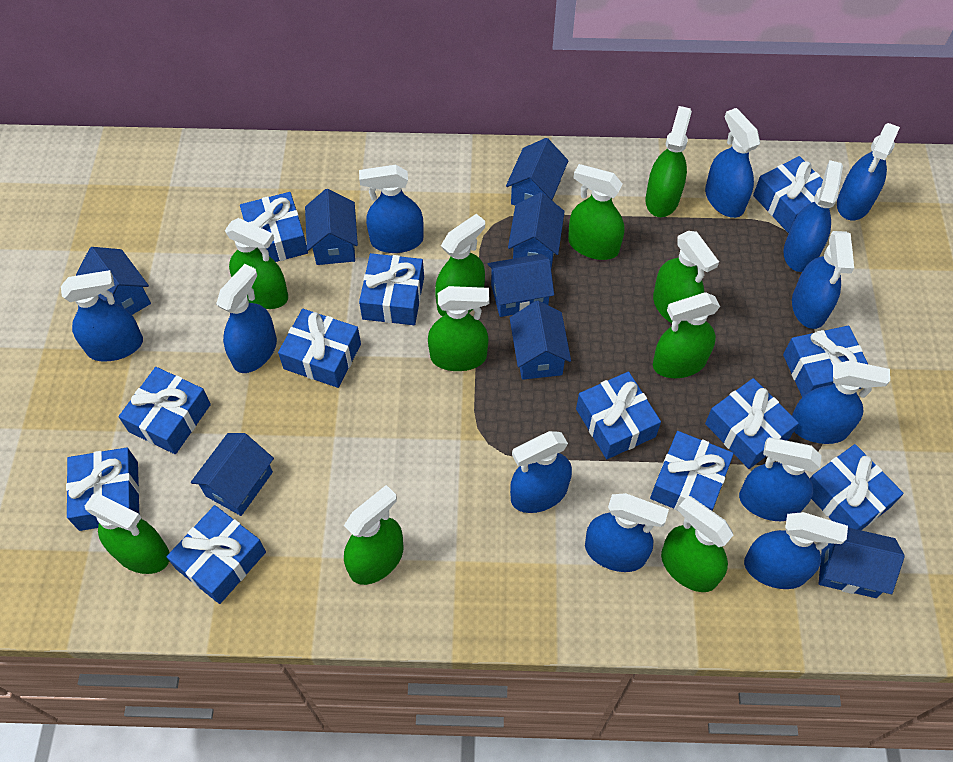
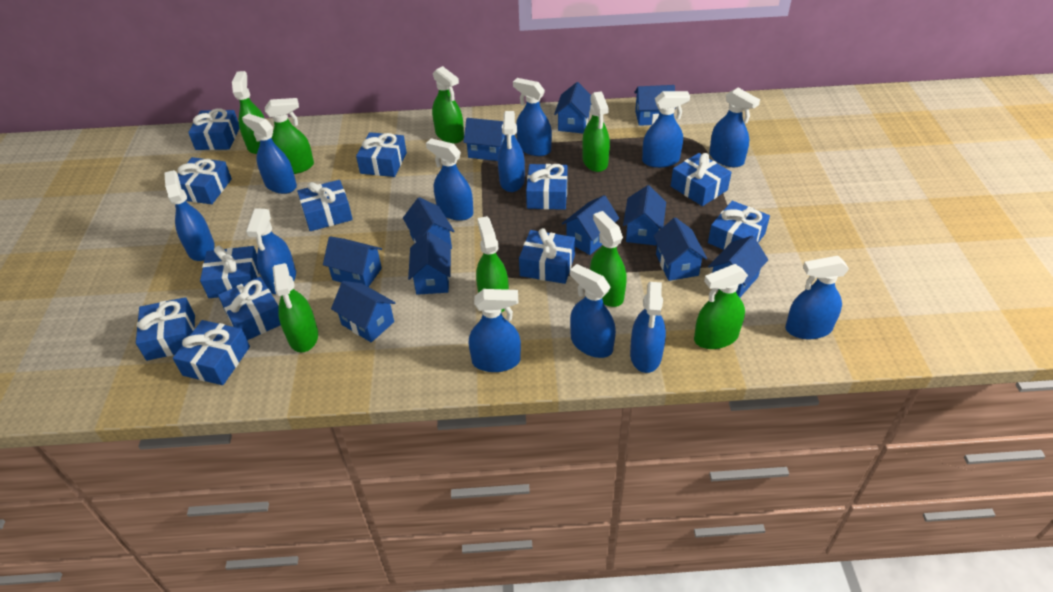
blue house: 8 -> 11
green spray bottle: 10 -> 8

